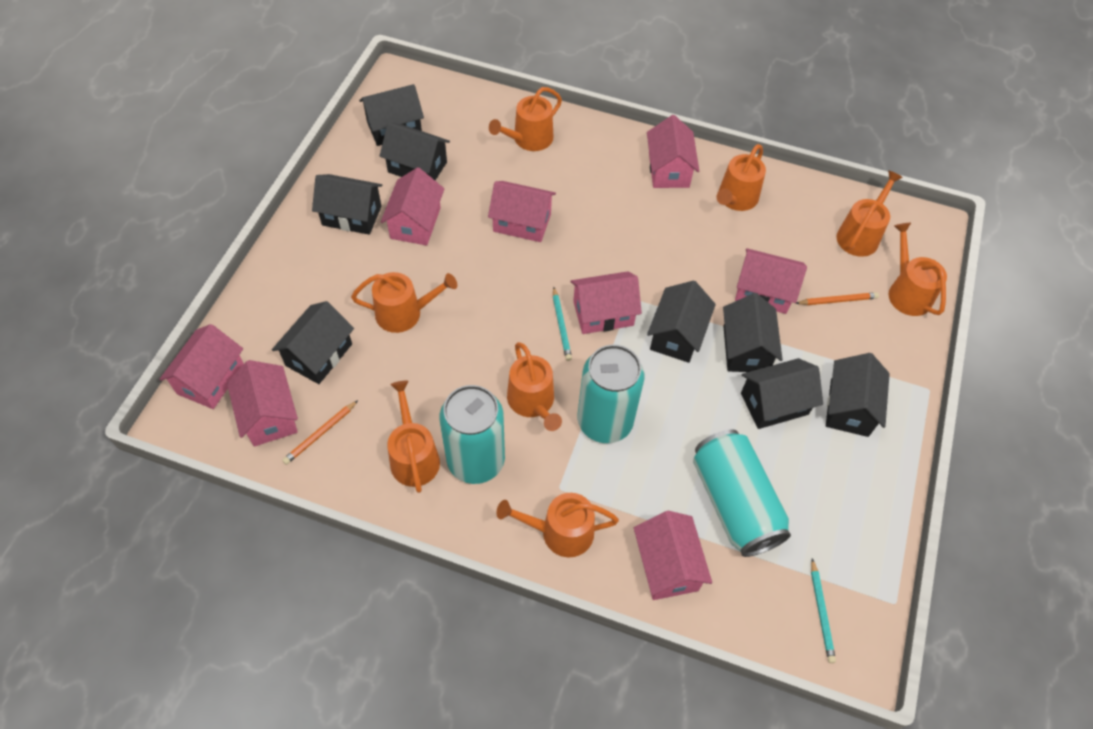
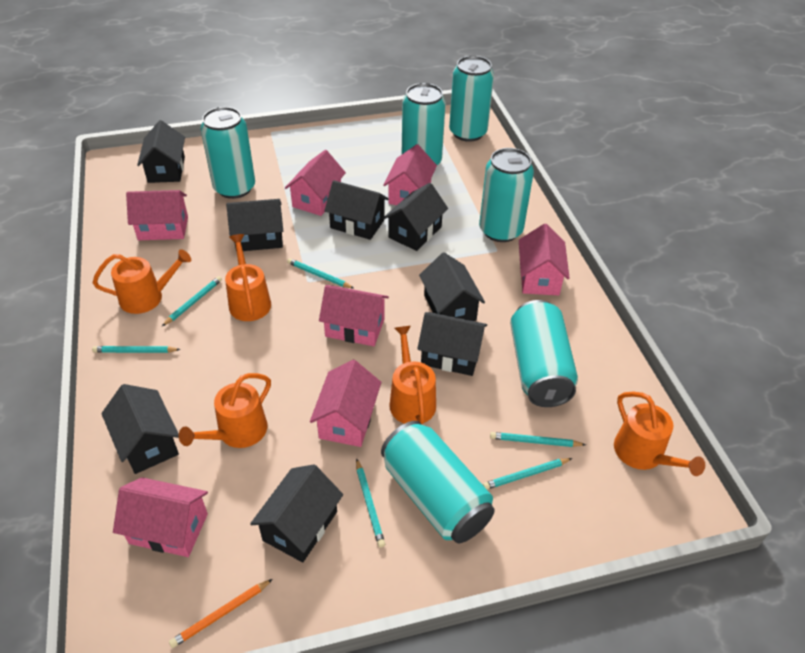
orange pencil: 2 -> 1
orange watering can: 8 -> 5
pink house: 8 -> 7
turquoise can: 3 -> 6
turquoise pencil: 2 -> 6

